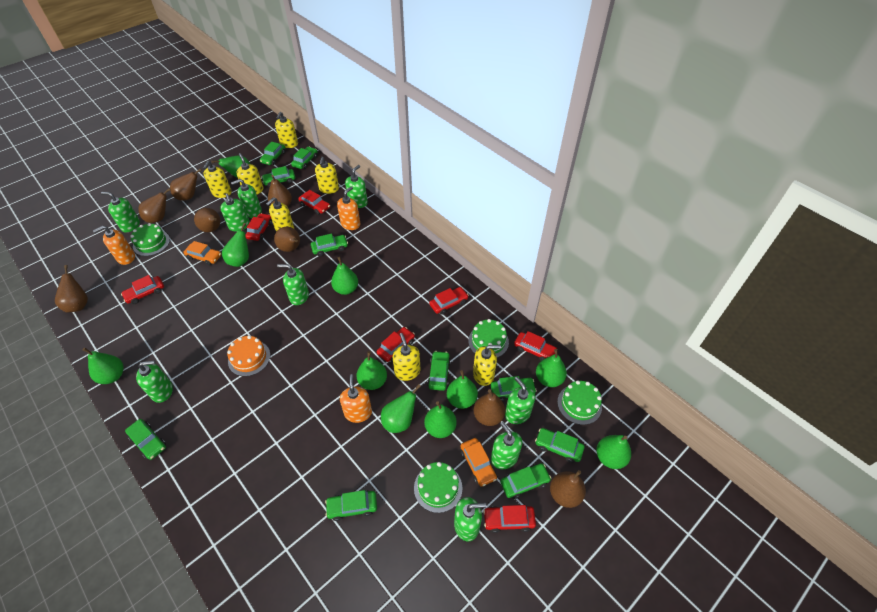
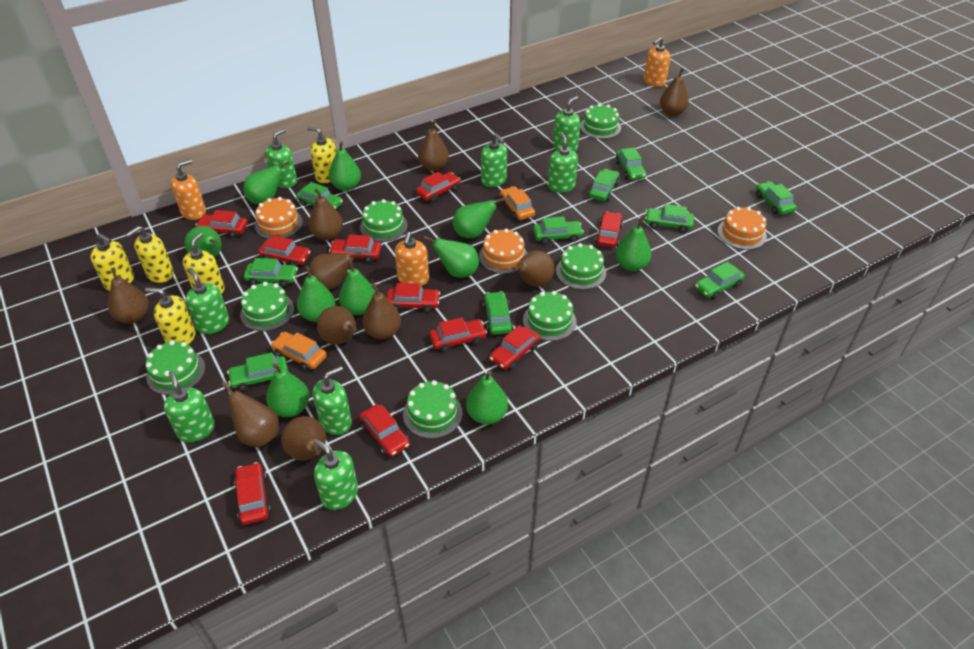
brown pear: 8 -> 10
green cake: 4 -> 7
green soap dispenser: 9 -> 8
orange cake: 1 -> 3
red car: 7 -> 10
yellow soap dispenser: 7 -> 5

